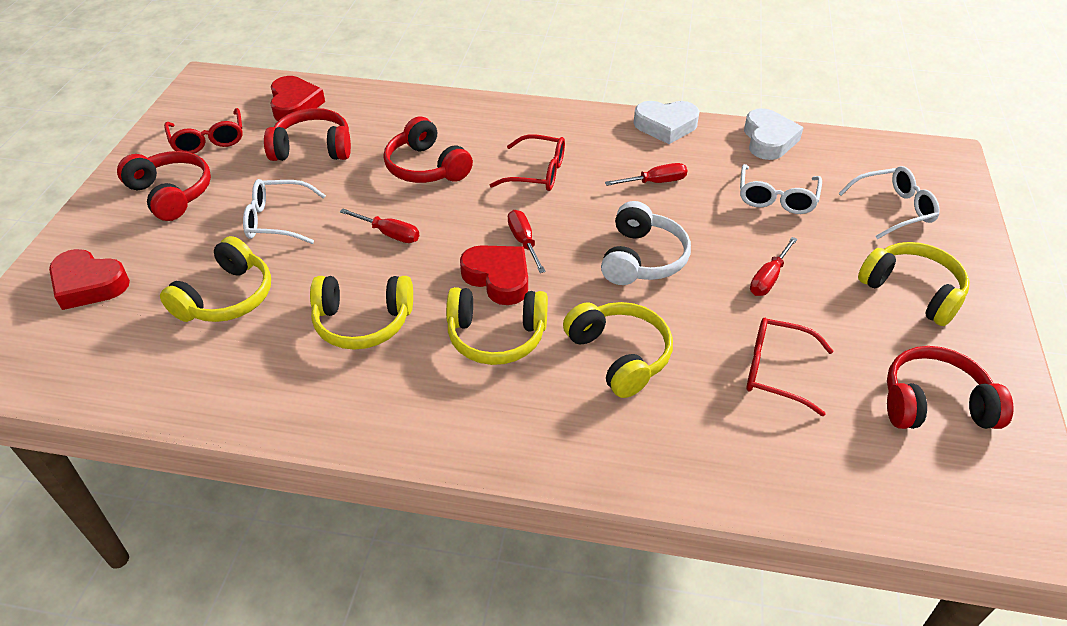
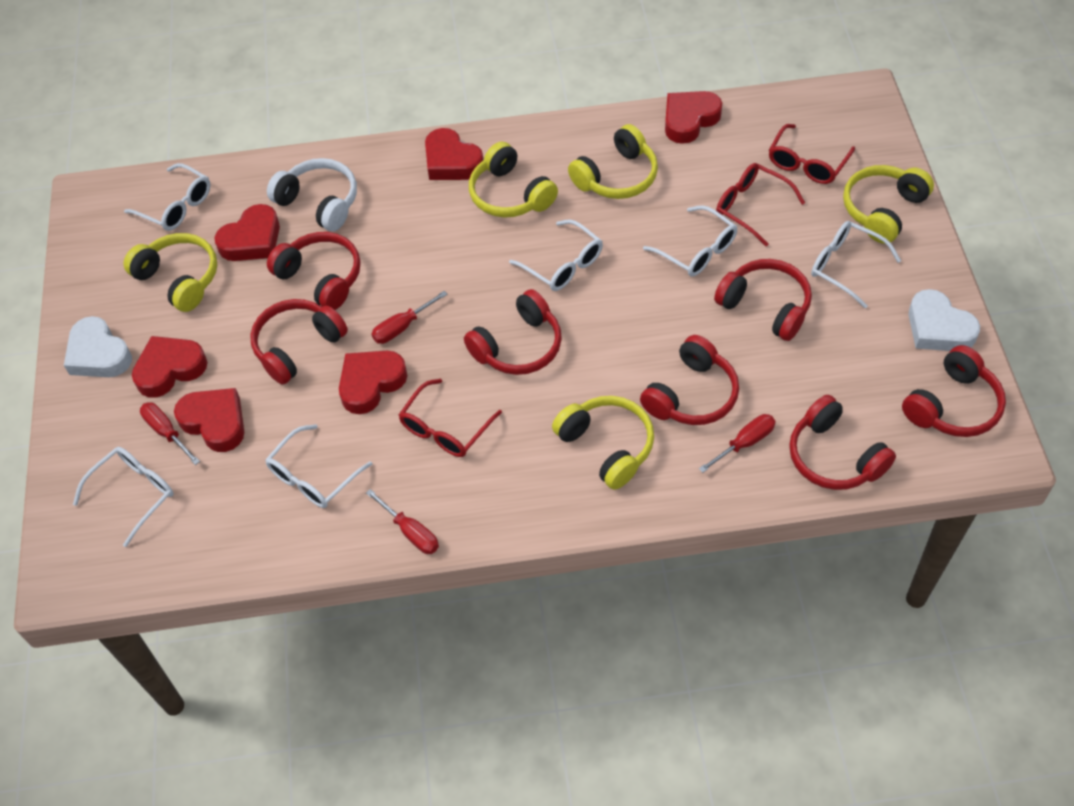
red headphones: 4 -> 7
red heart: 3 -> 6
white glasses: 3 -> 6

